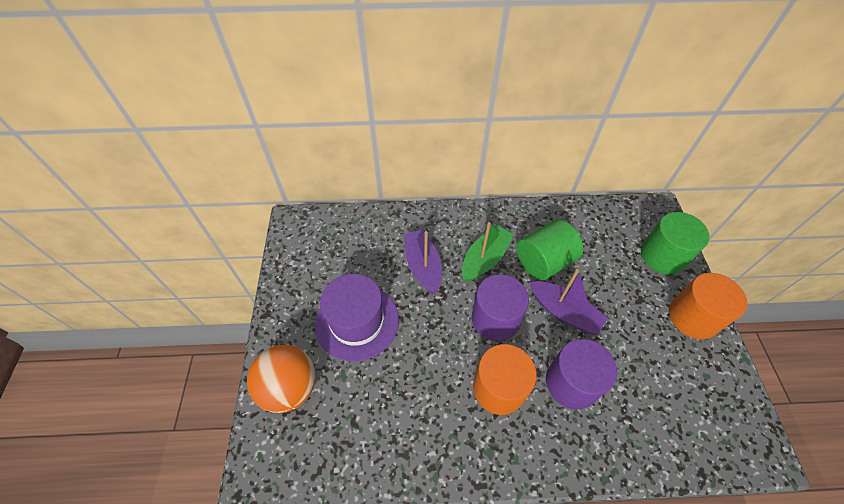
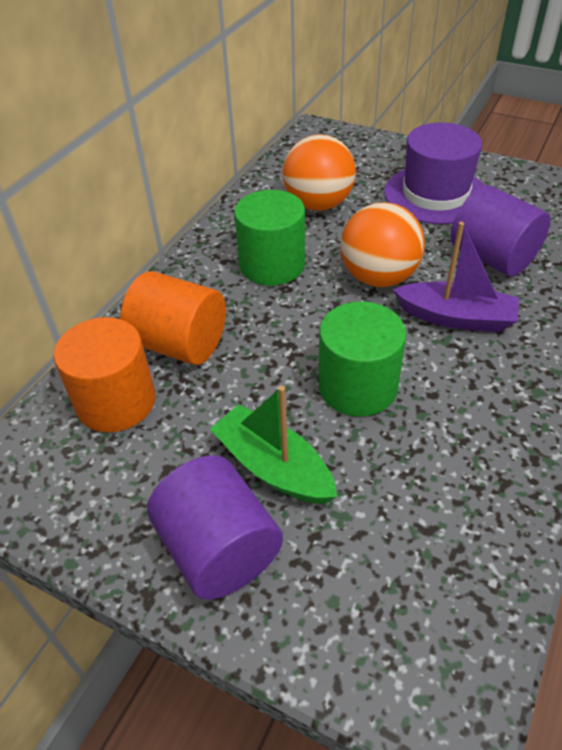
orange ball: 1 -> 2
purple boat: 2 -> 1

